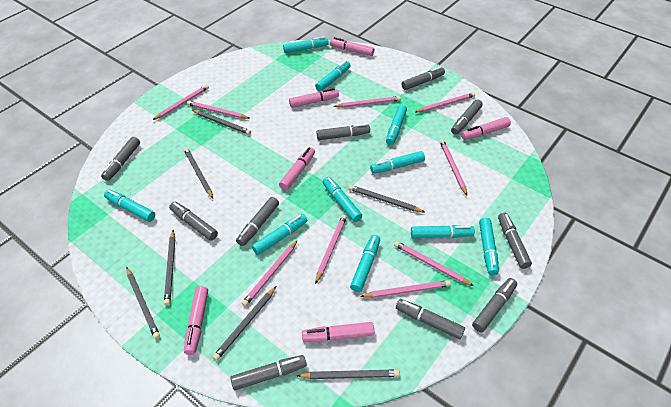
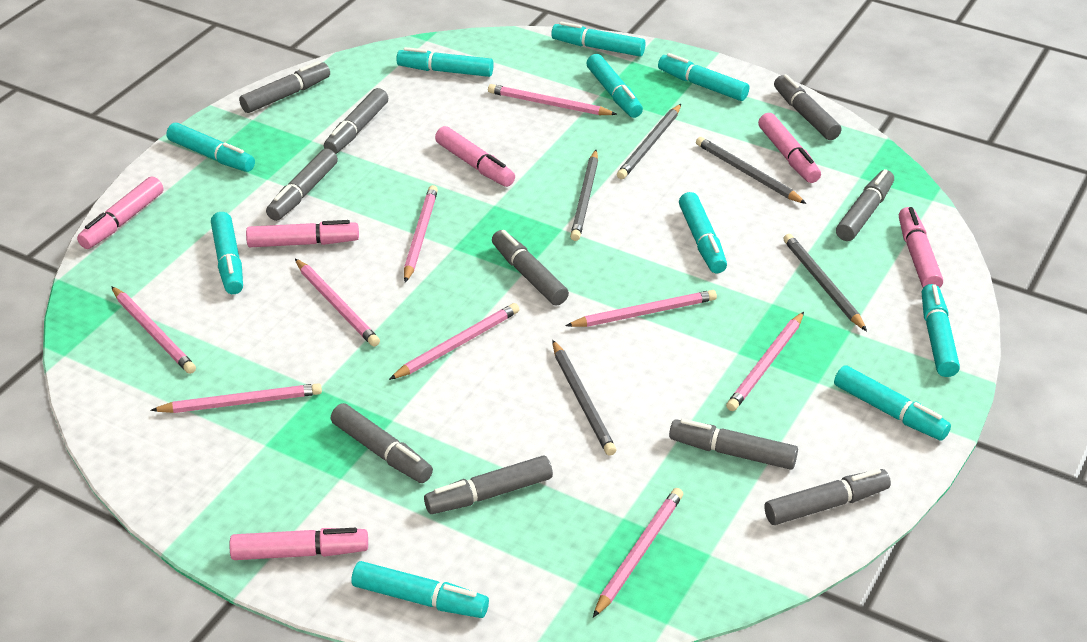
grey pencil: 7 -> 5

